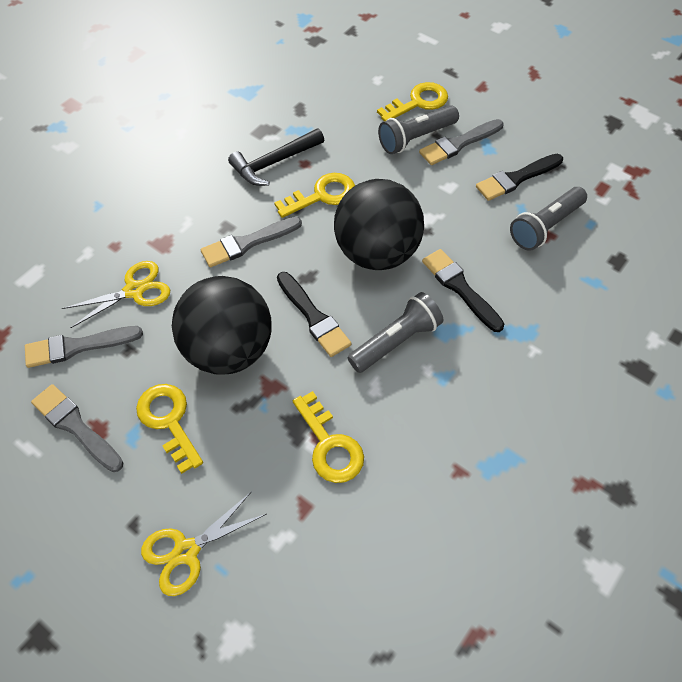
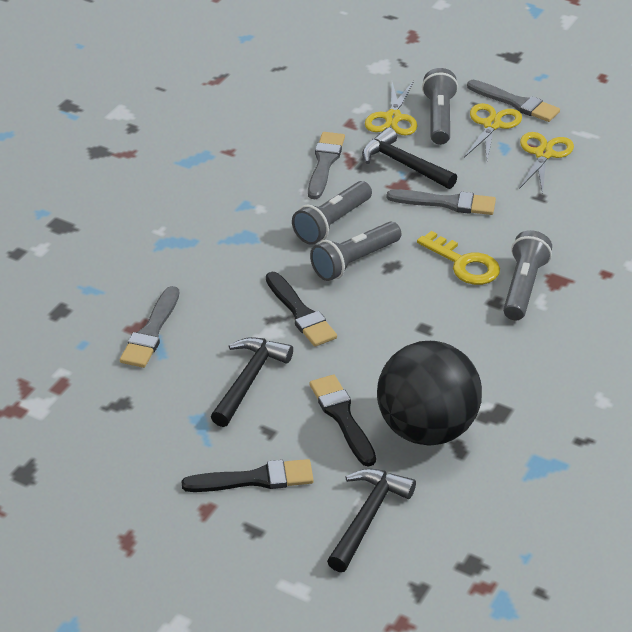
black ball: 2 -> 1
black hammer: 1 -> 3
grey flashlight: 3 -> 4
yellow key: 4 -> 1
yellow scissors: 2 -> 3

